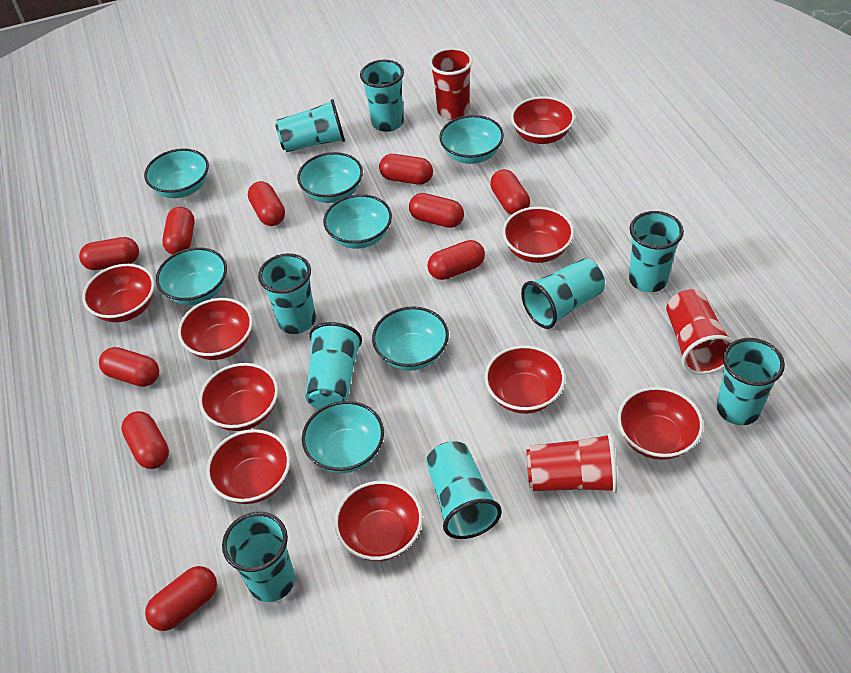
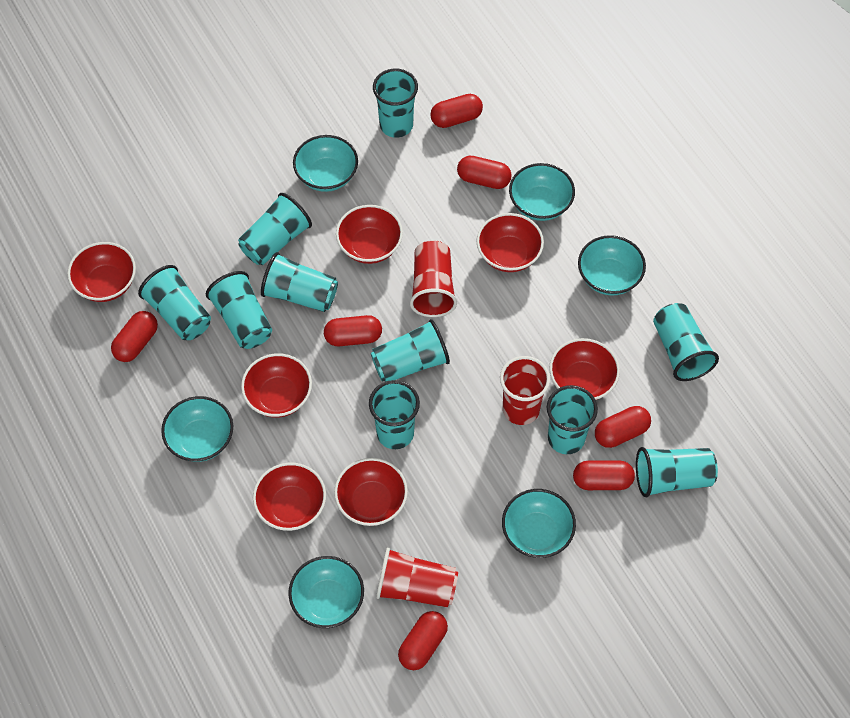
red bowl: 9 -> 7
red capsule: 10 -> 7
turquoise bowl: 7 -> 6
turquoise cup: 9 -> 10

